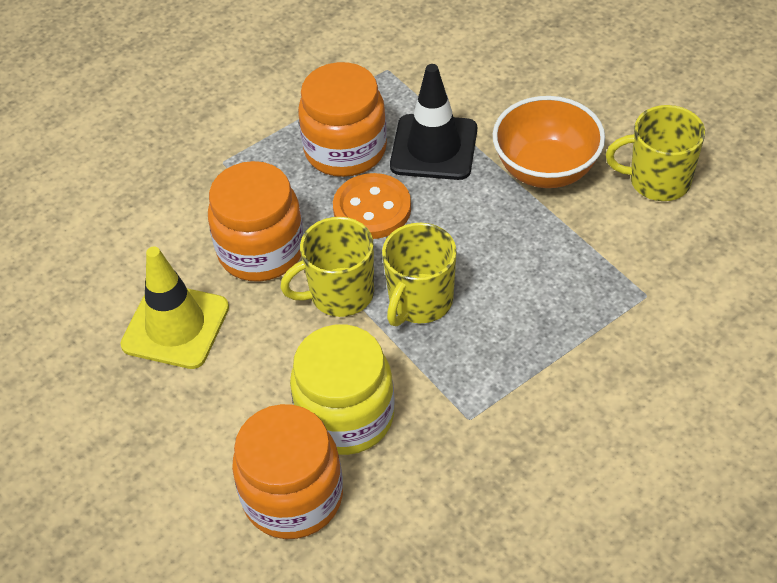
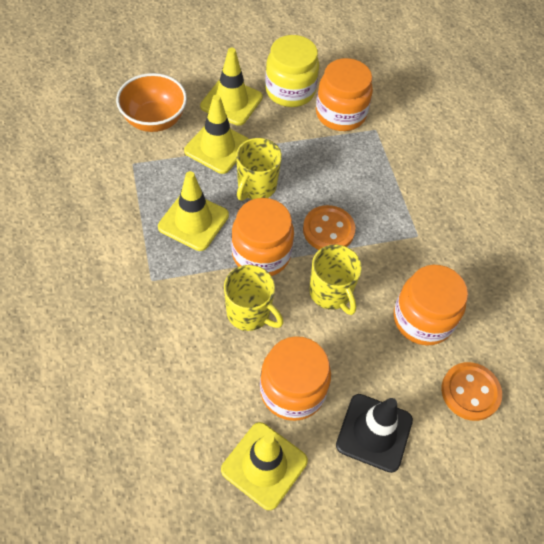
orange button: 1 -> 2
orange jar: 3 -> 4
yellow traffic cone: 1 -> 4

